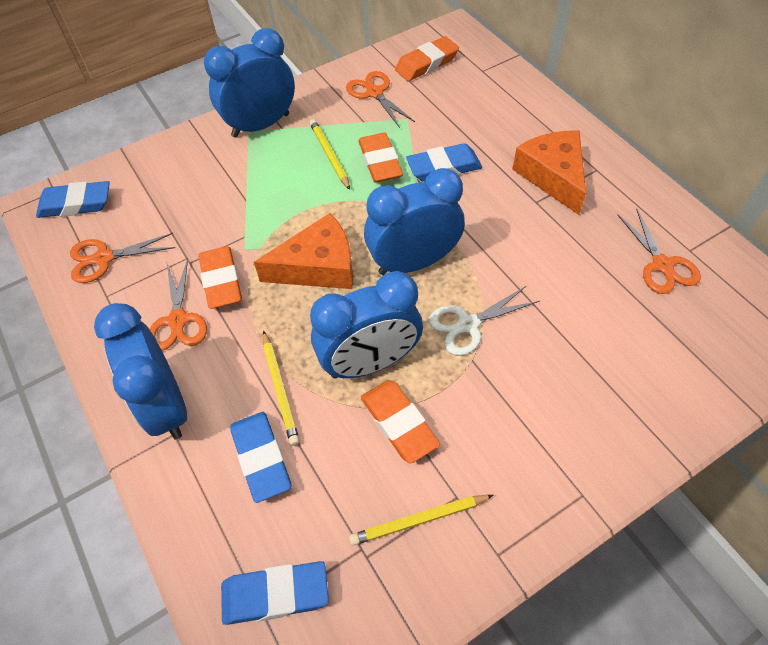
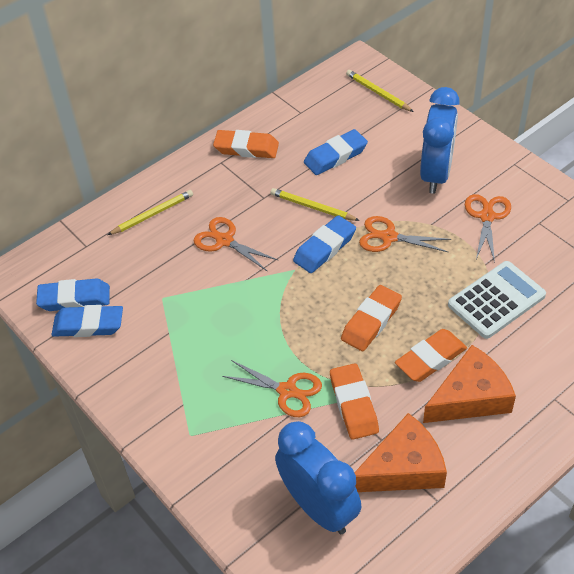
blue clock: 4 -> 2
white calculator: 0 -> 1
white scissors: 1 -> 0

